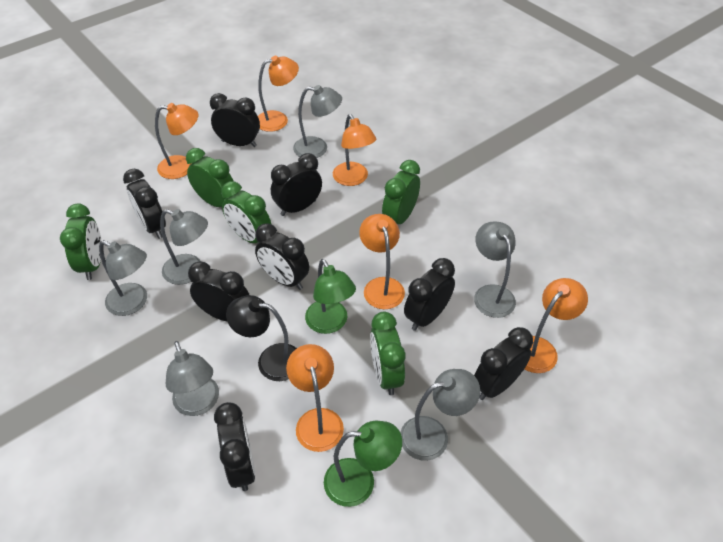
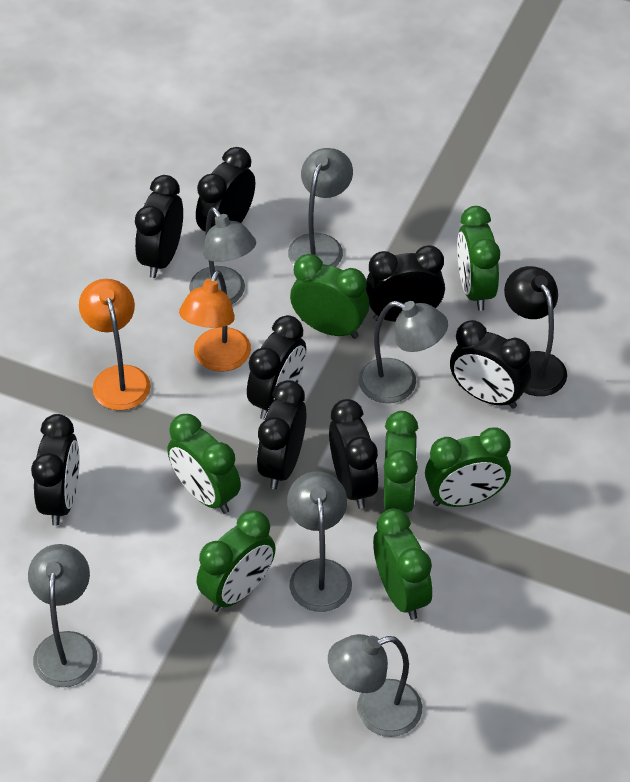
green clock: 5 -> 7
green lamp: 2 -> 0
orange lamp: 6 -> 2

